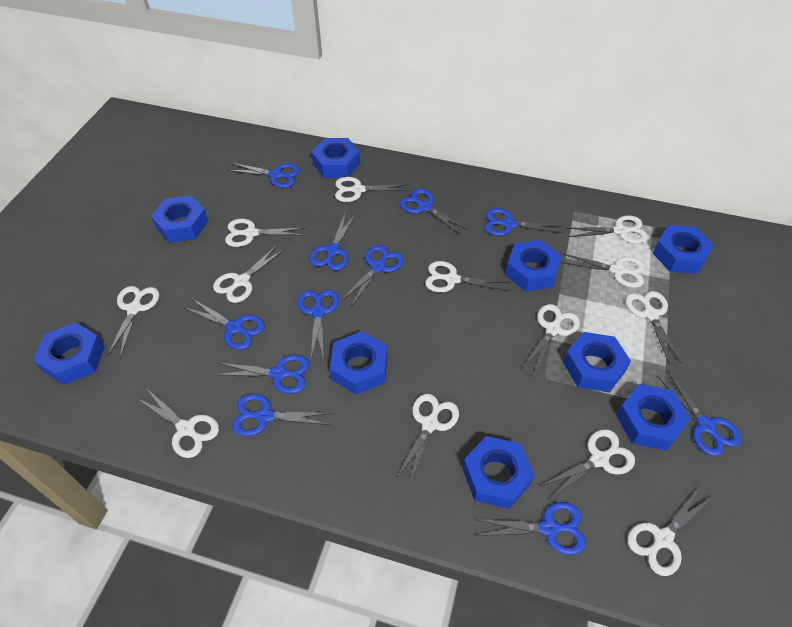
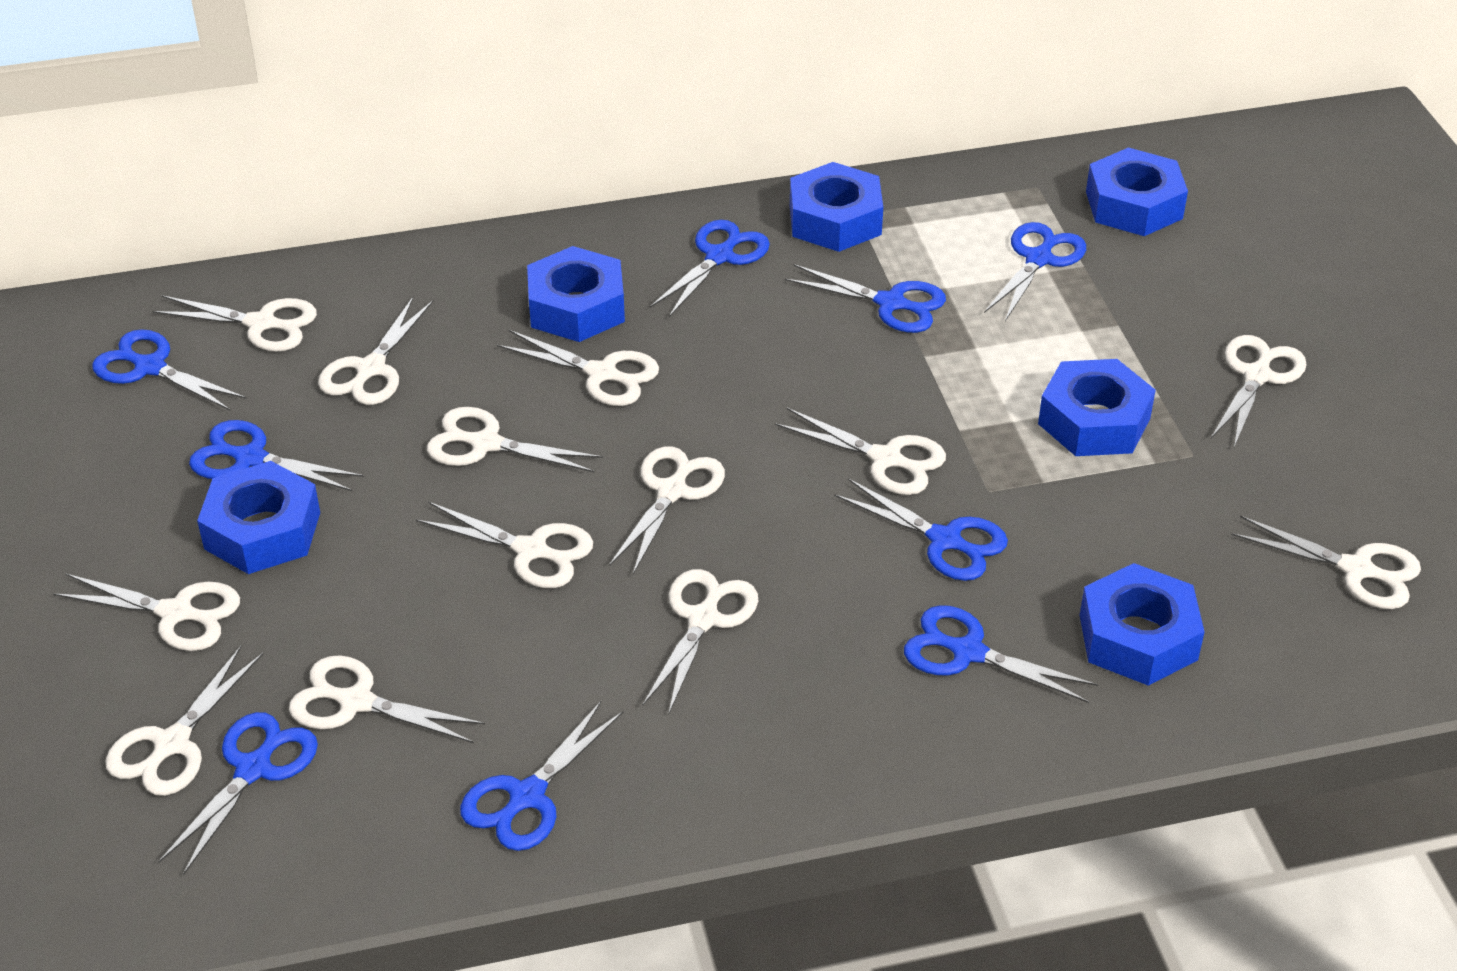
blue nut: 9 -> 6
blue scissors: 11 -> 9

